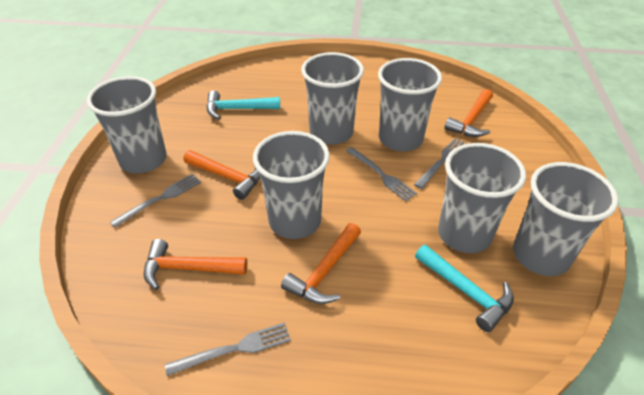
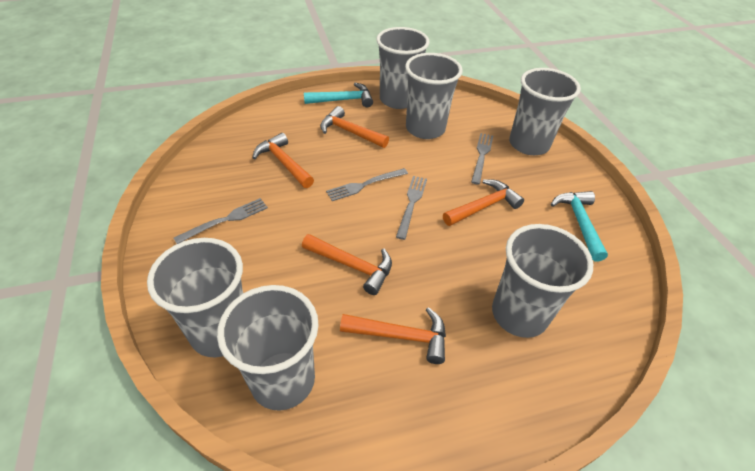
orange hammer: 4 -> 5

